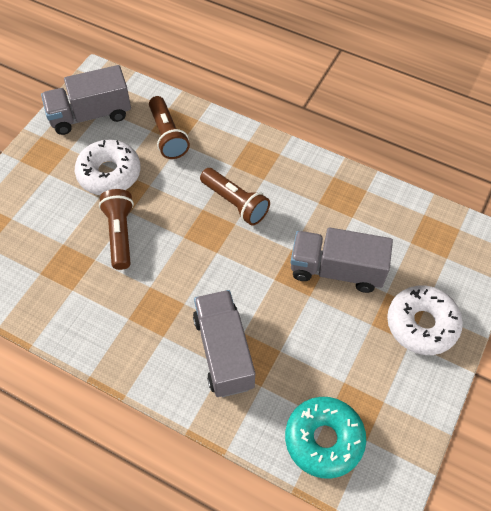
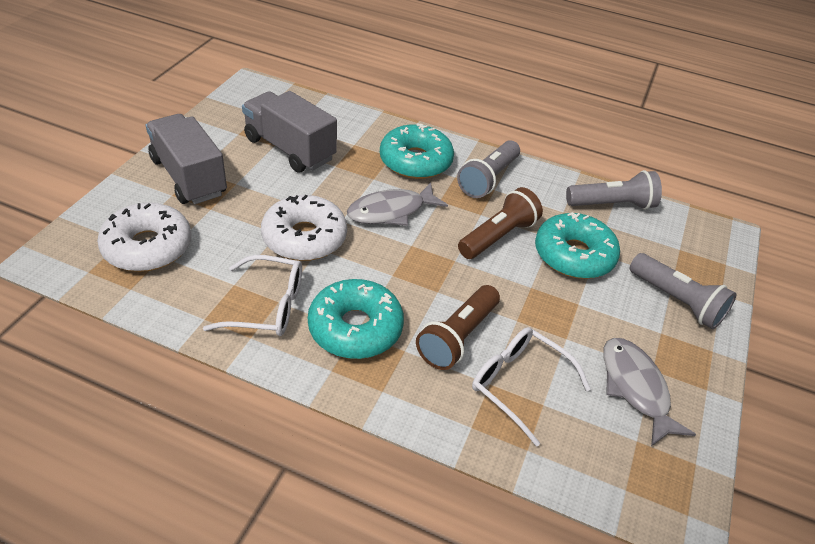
brown flashlight: 3 -> 2
grey fish: 0 -> 2
grey flashlight: 0 -> 3
grey truck: 3 -> 2
turquoise donut: 1 -> 3
white glasses: 0 -> 2

